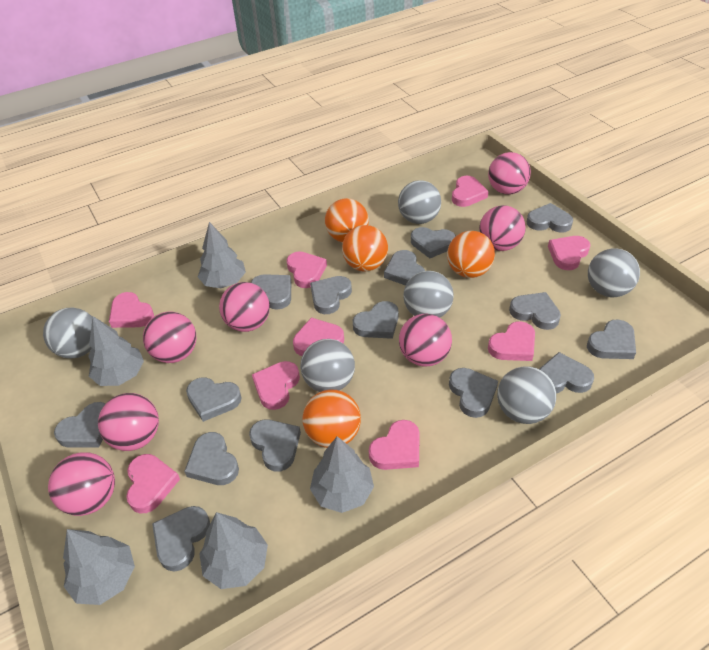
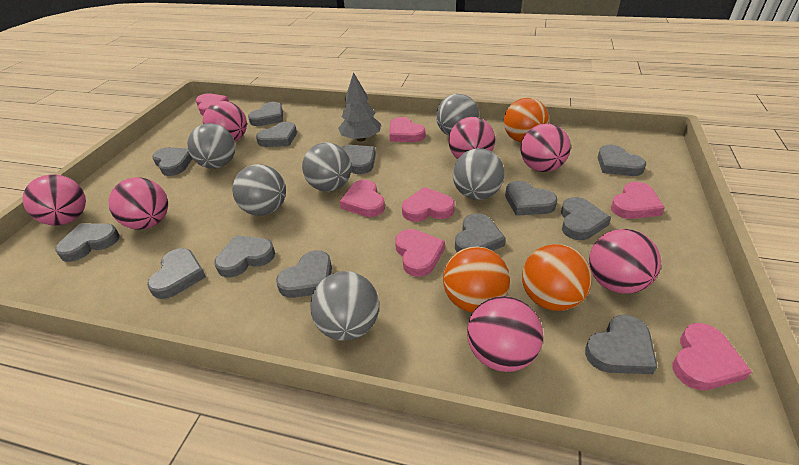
grey heart: 15 -> 13
grey tree: 5 -> 1
orange ball: 4 -> 3
pink heart: 9 -> 7

